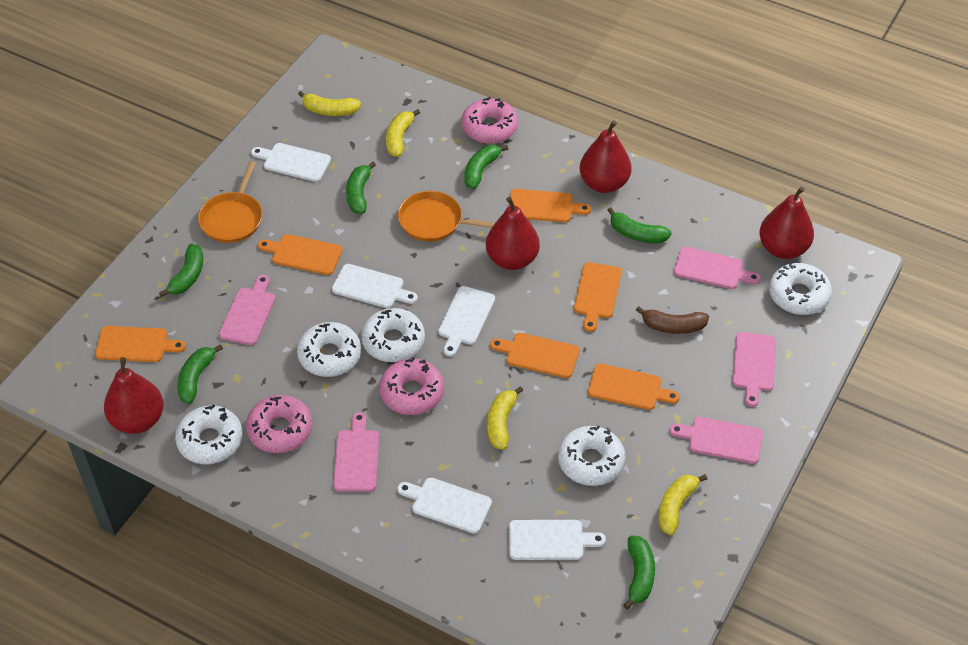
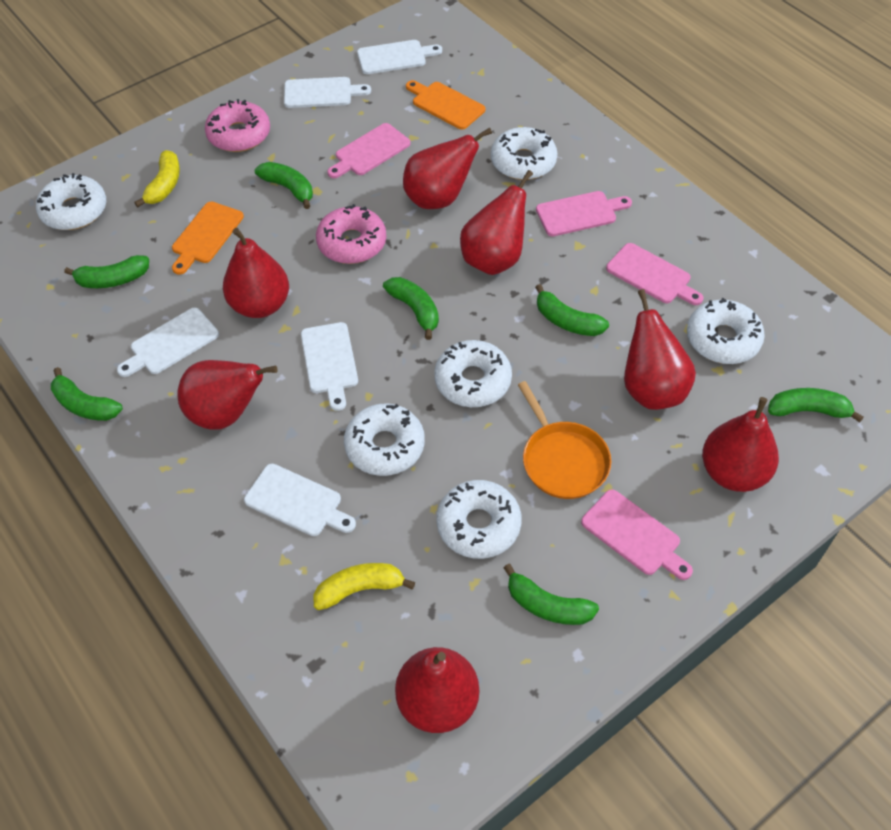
brown banana: 1 -> 0
green banana: 6 -> 7
orange cutting board: 6 -> 2
orange pan: 2 -> 1
pink cutting board: 5 -> 4
pink donut: 3 -> 2
red pear: 4 -> 7
white donut: 5 -> 6
yellow banana: 4 -> 2

